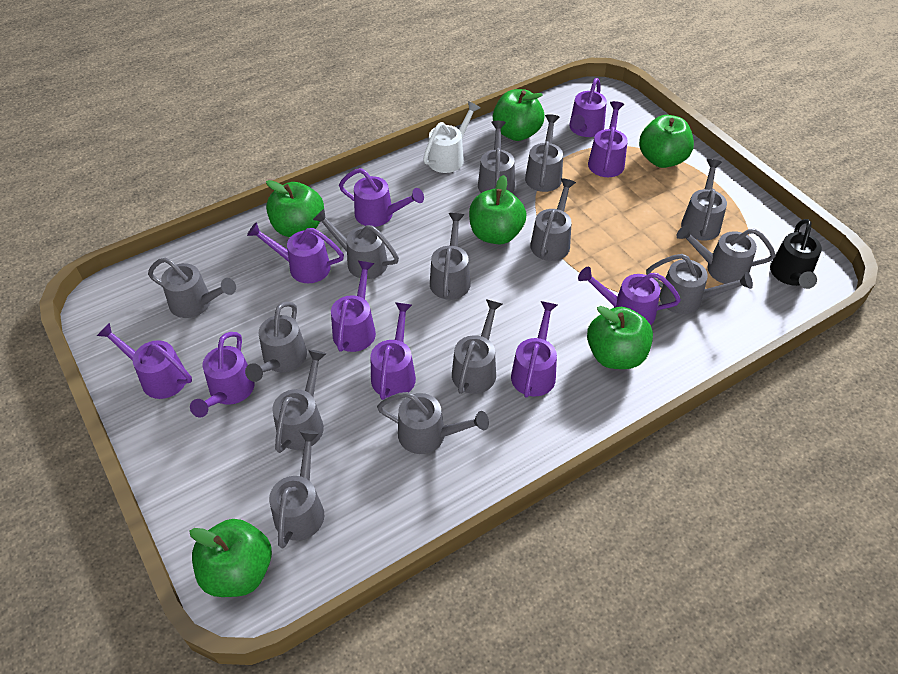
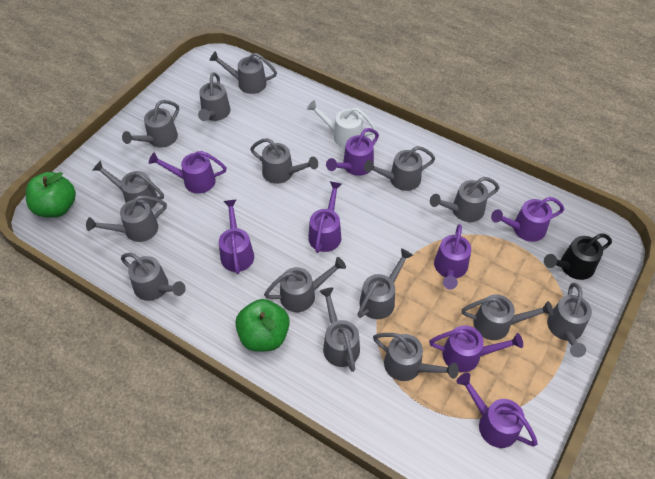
green apple: 6 -> 2
grey watering can: 14 -> 15
purple watering can: 10 -> 8

